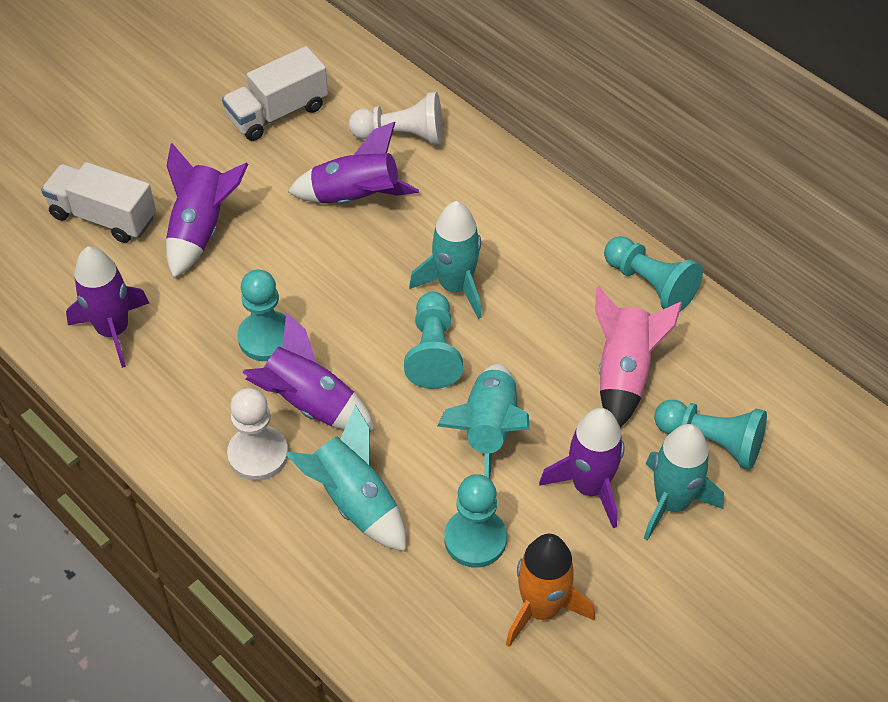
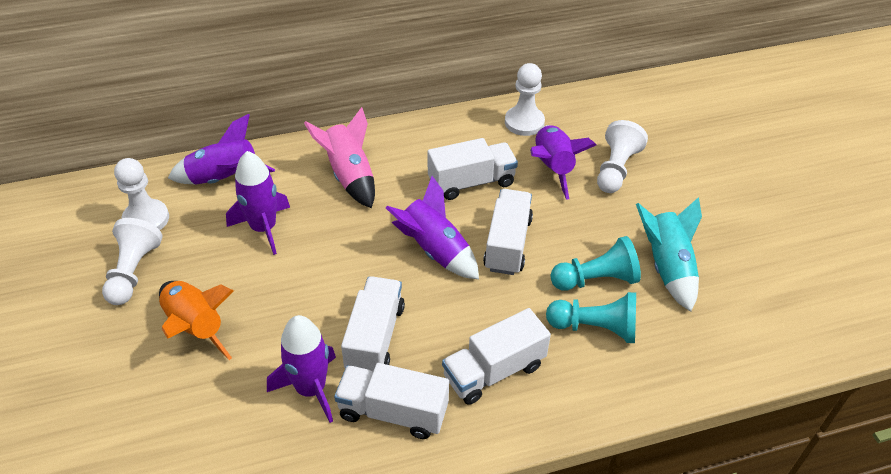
turquoise pawn: 5 -> 2
turquoise rocket: 4 -> 1
white pawn: 2 -> 4
white truck: 2 -> 5

